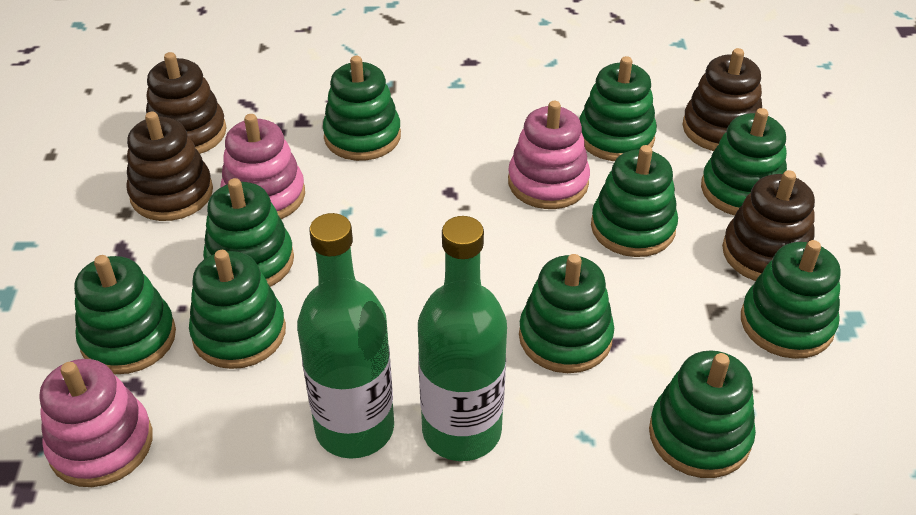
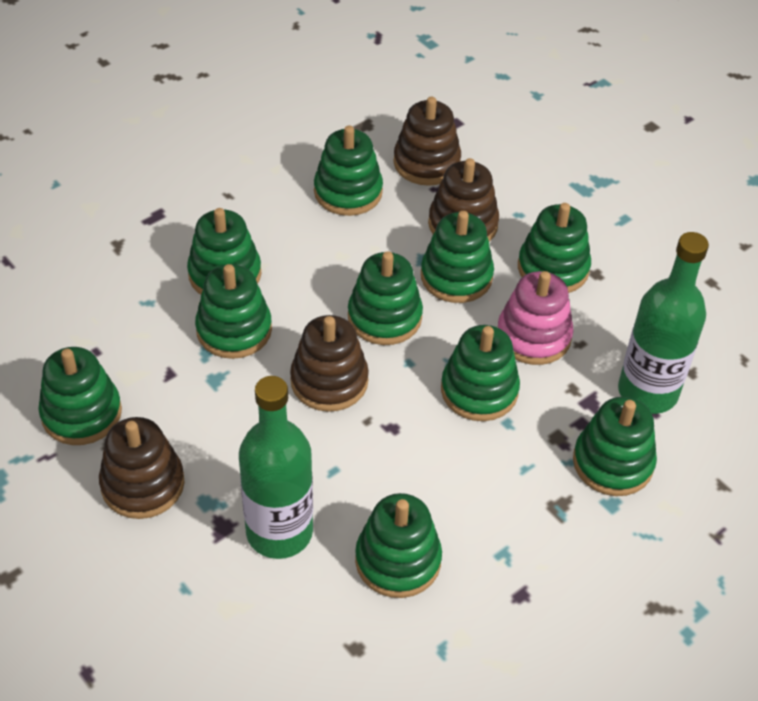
pink stacking toy: 3 -> 1

